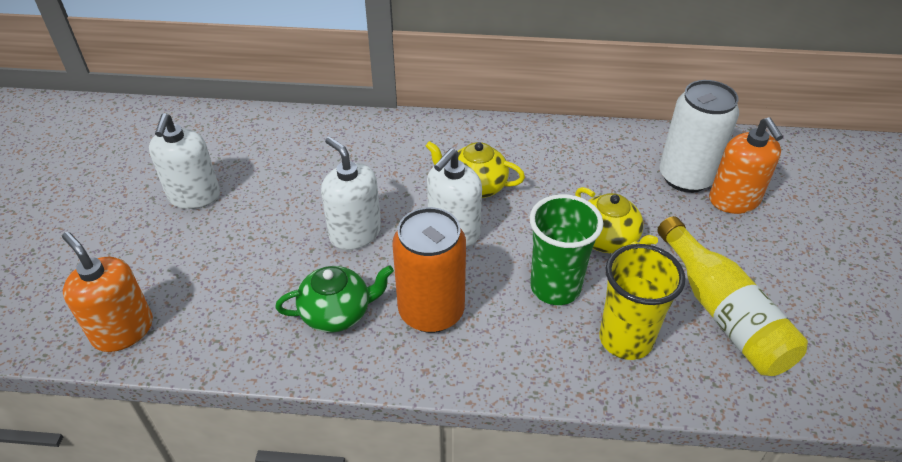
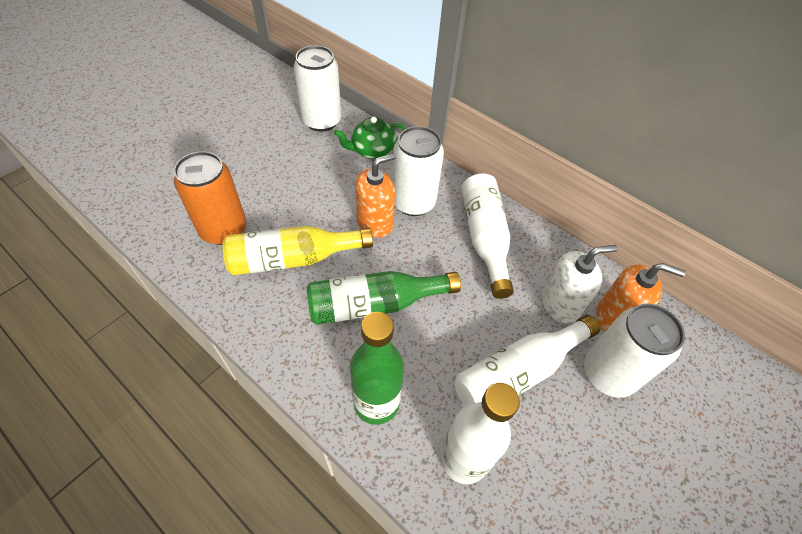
green bottle: 0 -> 2
green cup: 1 -> 0
white bottle: 0 -> 3
white can: 1 -> 3
white soap dispenser: 3 -> 1
yellow cup: 1 -> 0
yellow teapot: 2 -> 0

